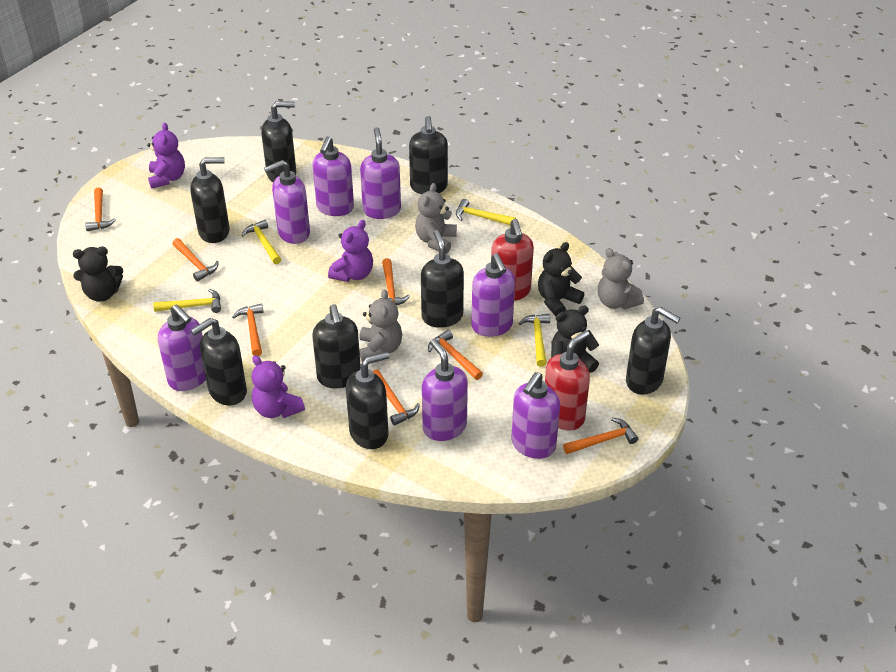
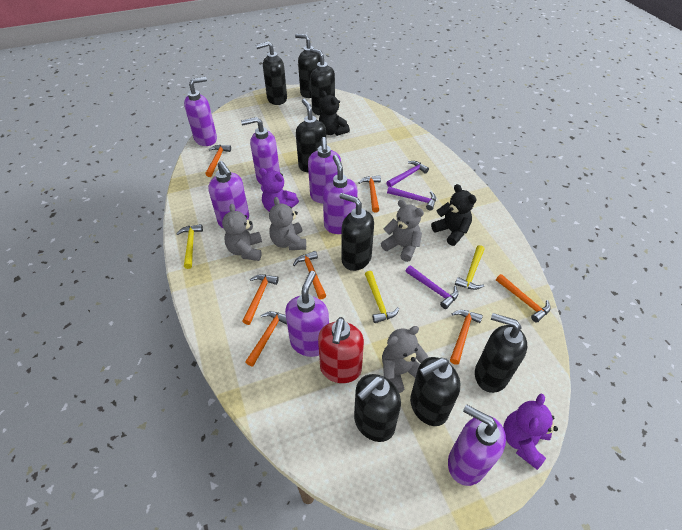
black teddy bear: 3 -> 2
grey teddy bear: 3 -> 4
purple hammer: 0 -> 3
purple teddy bear: 3 -> 2
red soap dispenser: 2 -> 1
yellow hammer: 4 -> 3

